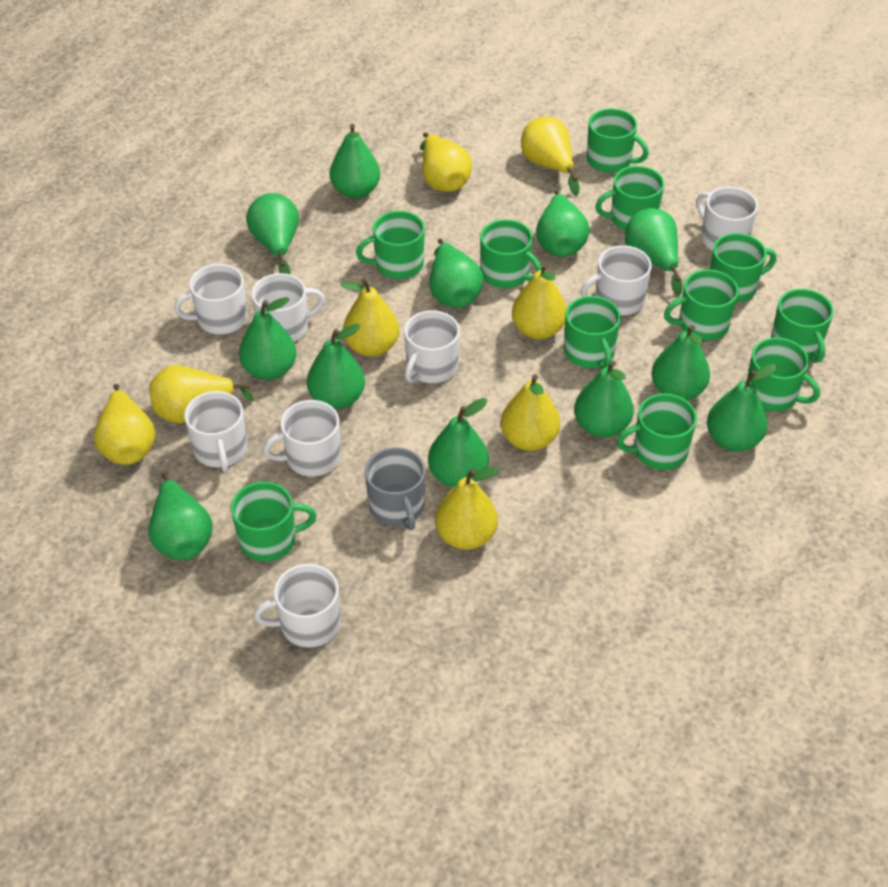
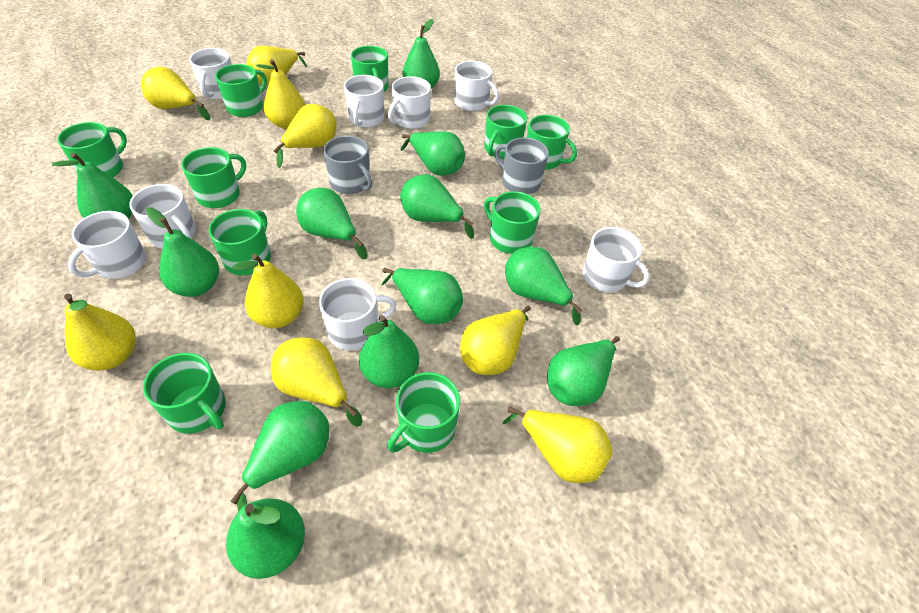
green mug: 11 -> 10
grey mug: 1 -> 2
yellow pear: 8 -> 9

